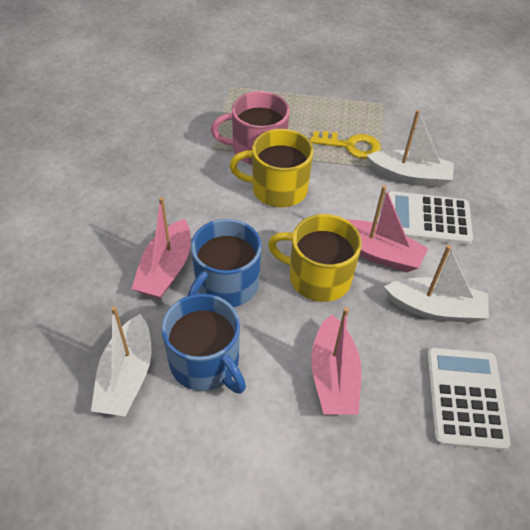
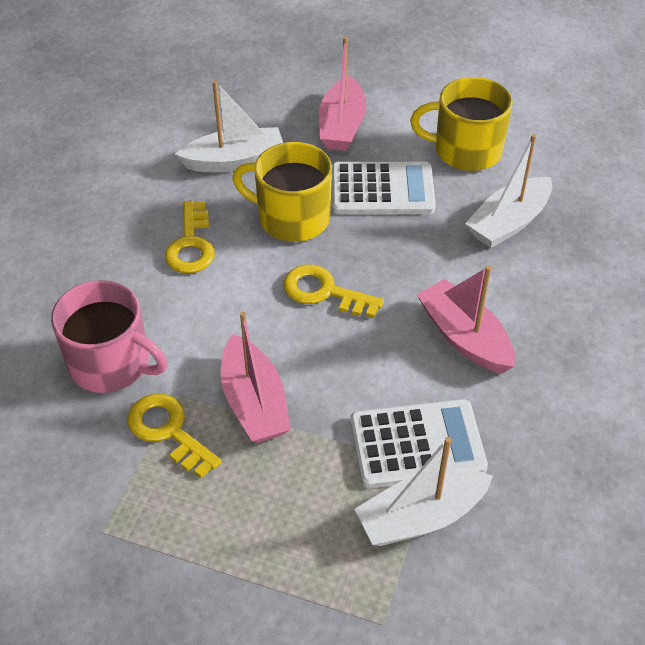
blue mug: 2 -> 0
yellow key: 1 -> 3

